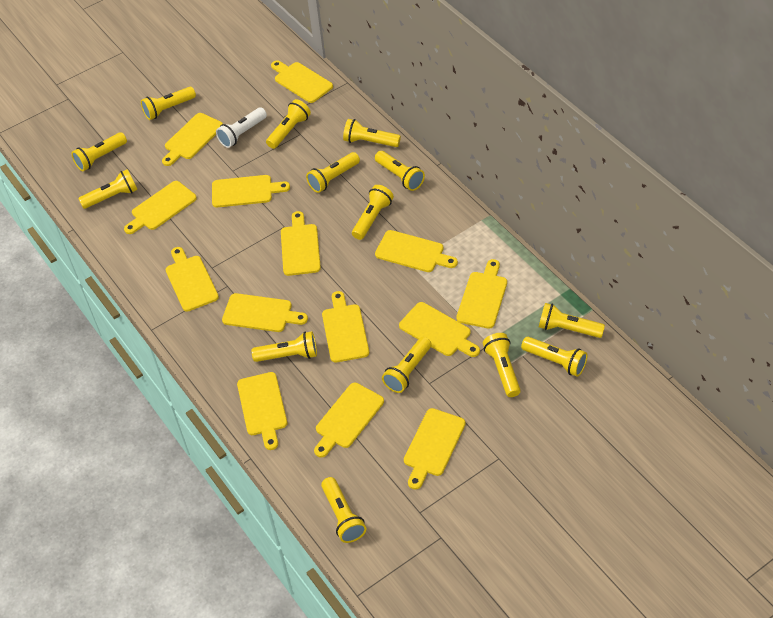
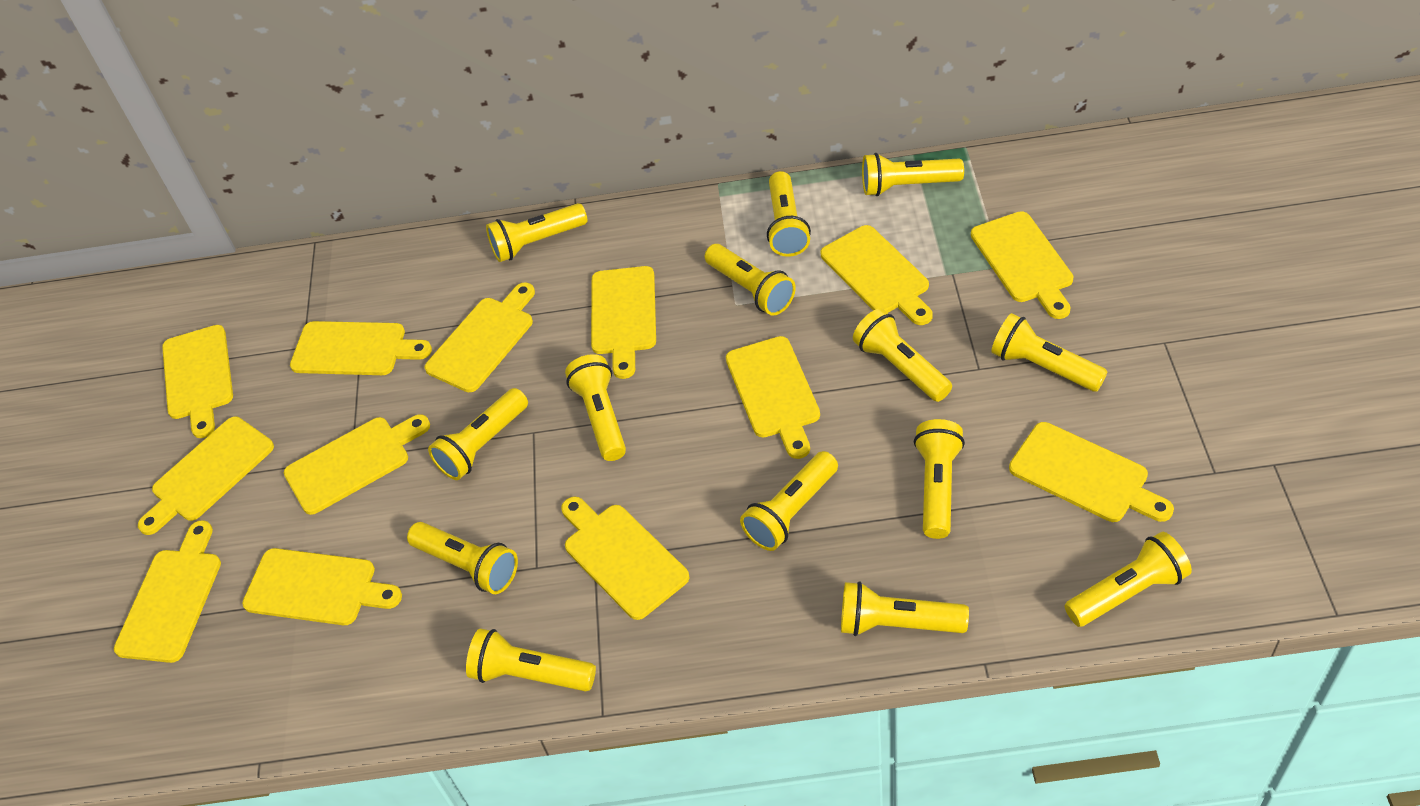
white flashlight: 1 -> 0
yellow cutting board: 14 -> 13

